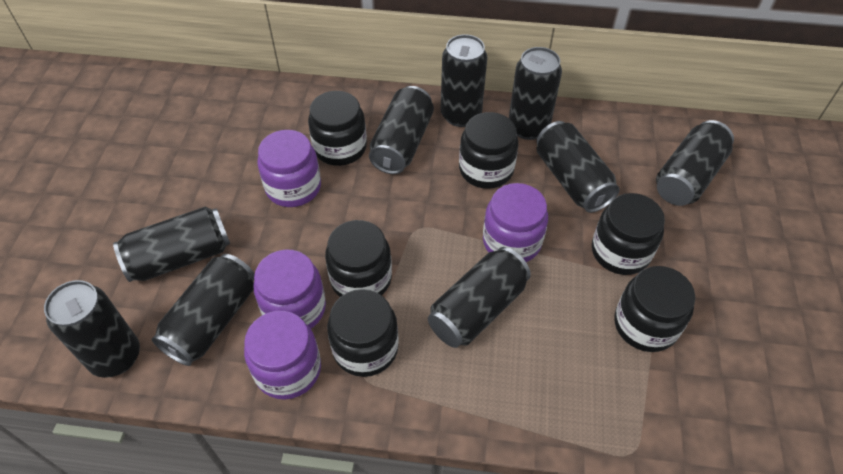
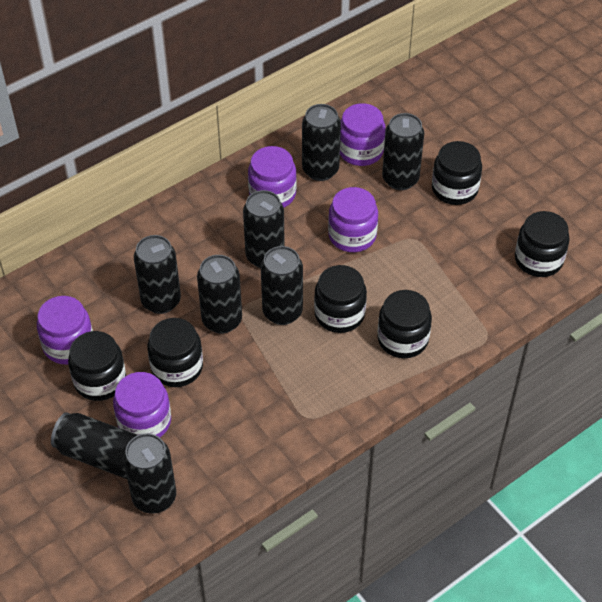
black can: 9 -> 8
purple jar: 4 -> 5

